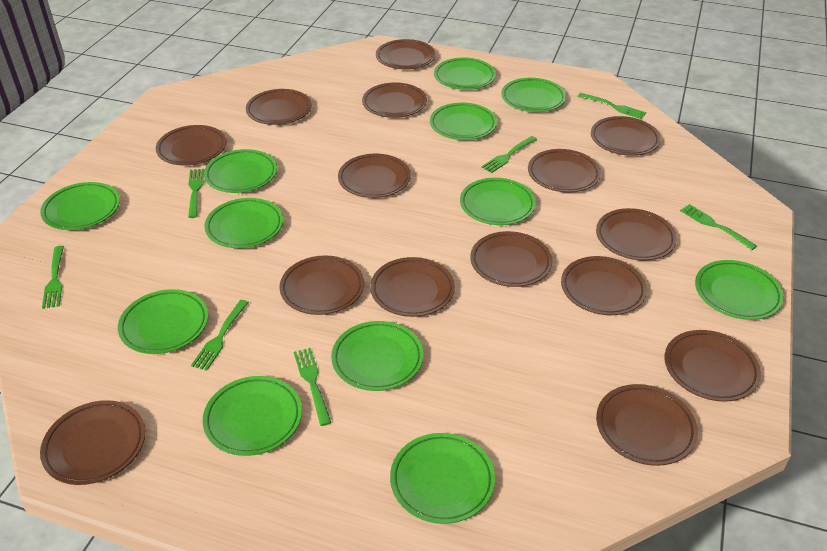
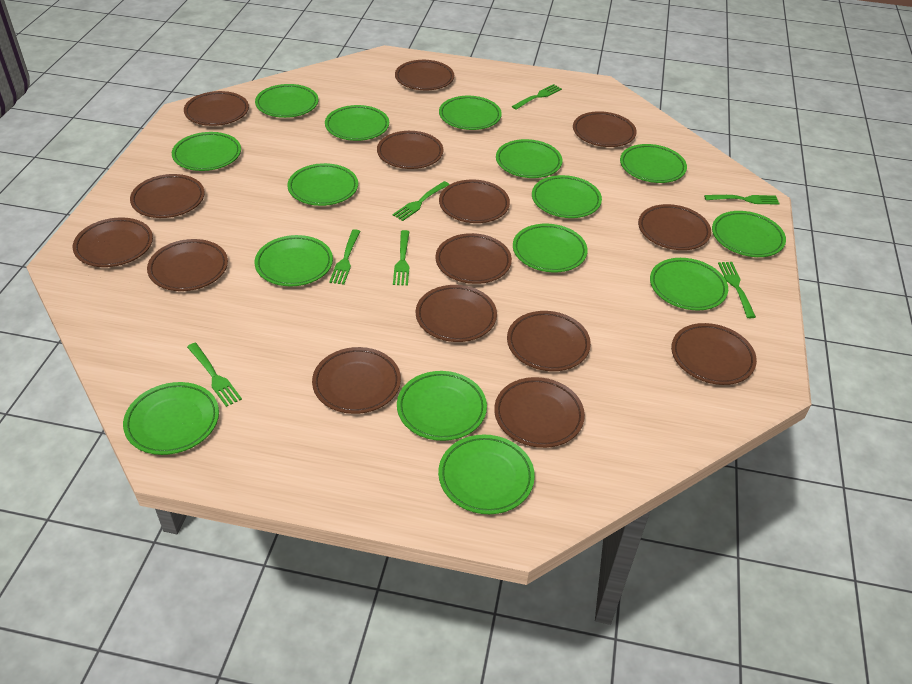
green plate: 12 -> 15

